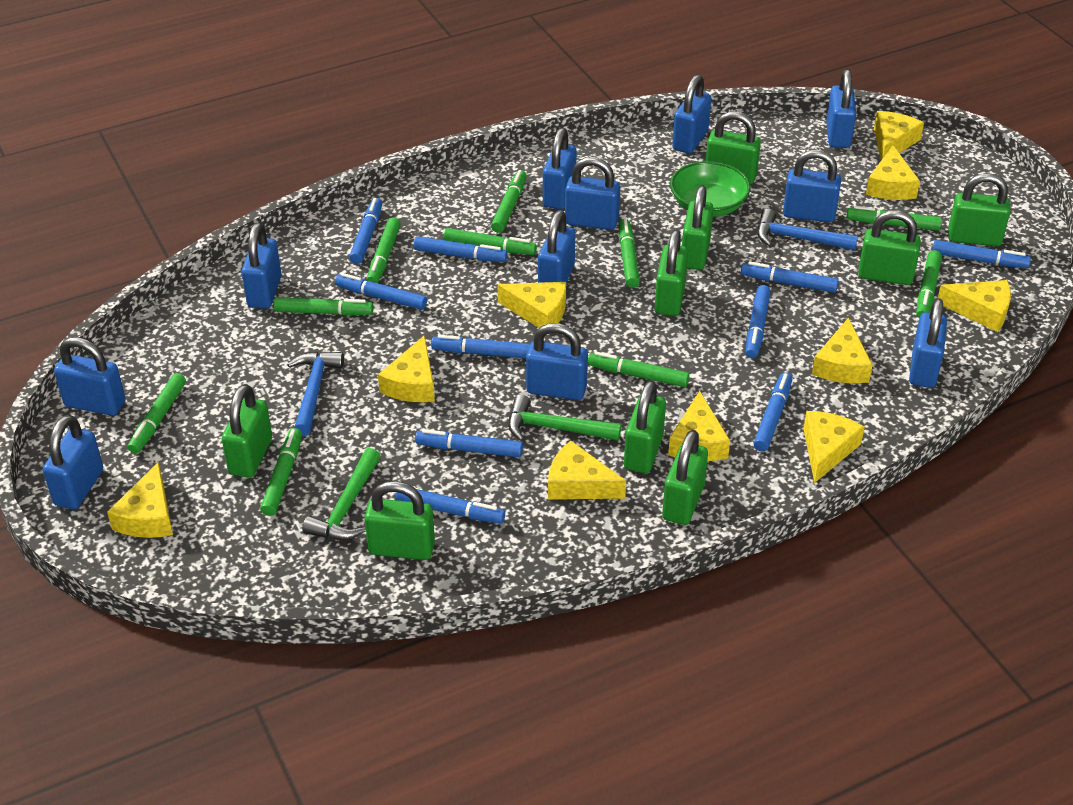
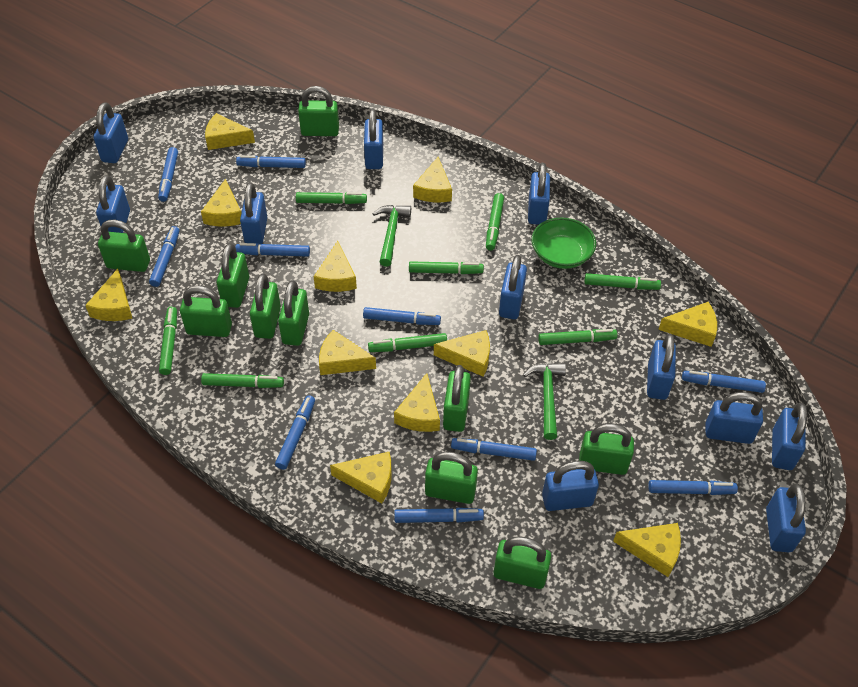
blue hammer: 2 -> 0
green marker: 10 -> 8
green padlock: 9 -> 10
yellow cheese: 10 -> 11

